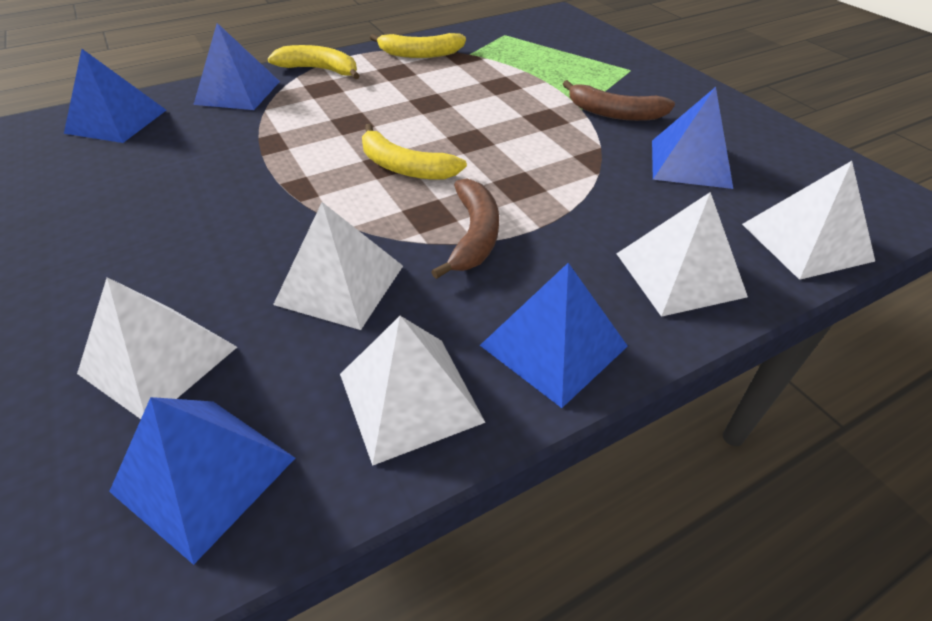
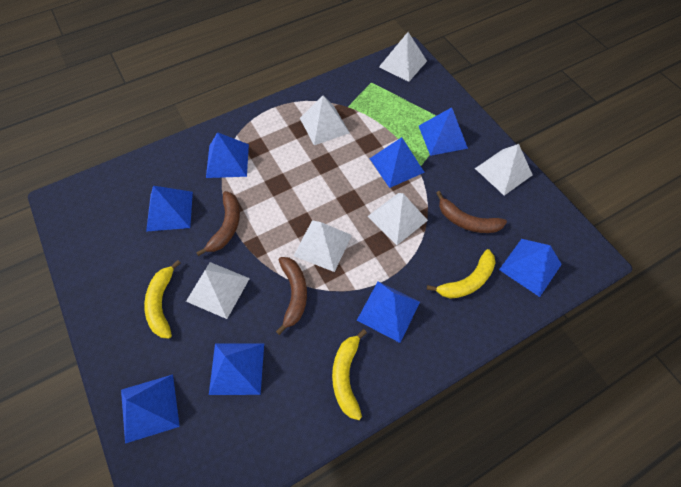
blue pyramid: 5 -> 8
brown banana: 2 -> 3
white pyramid: 5 -> 6

